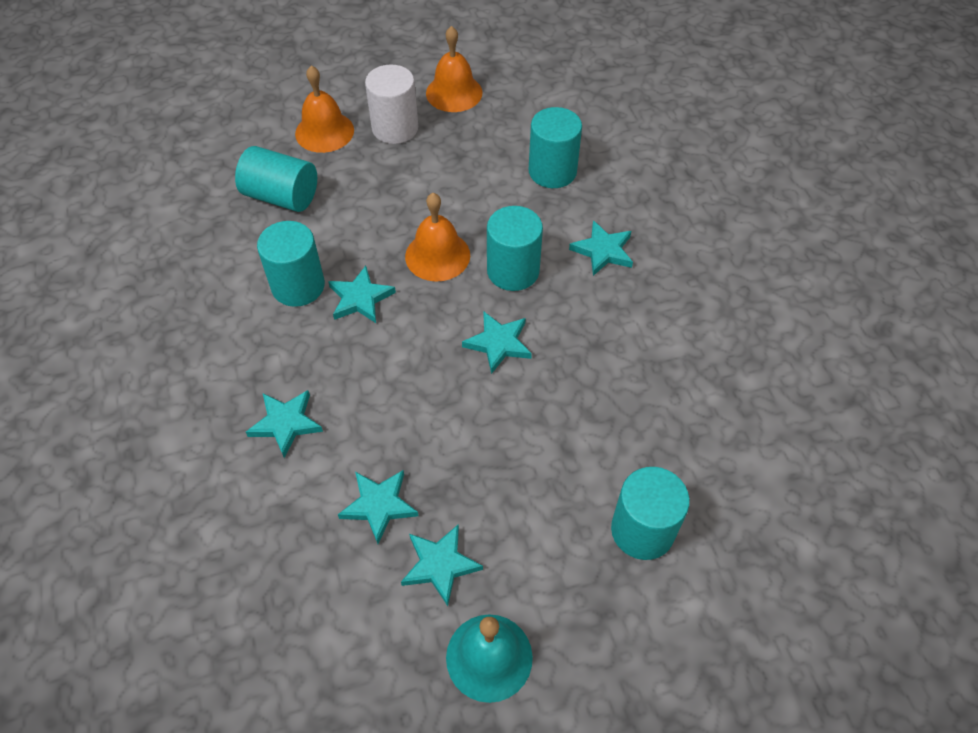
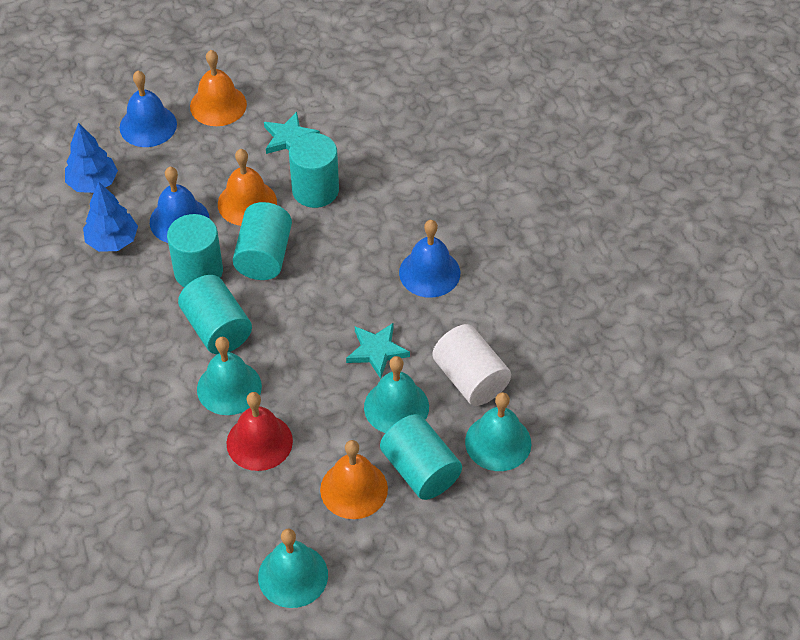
blue bell: 0 -> 3
blue tree: 0 -> 2
red bell: 0 -> 1
turquoise bell: 1 -> 4
turquoise star: 6 -> 2

